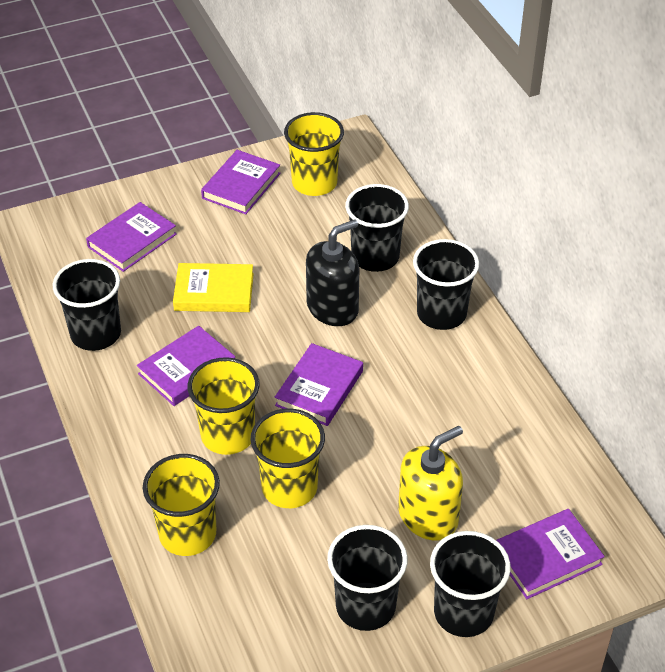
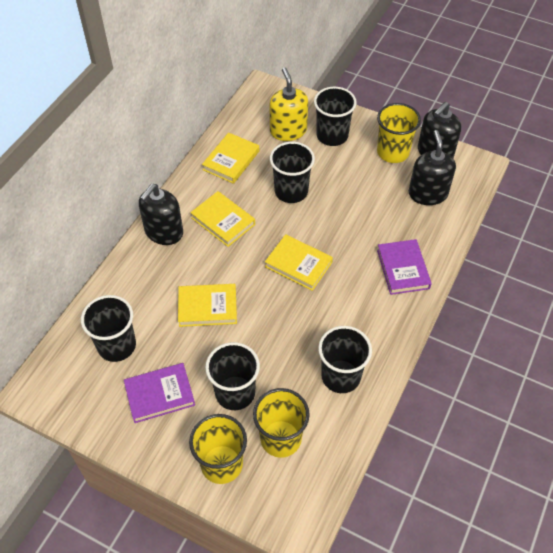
black soap dispenser: 1 -> 3
purple book: 5 -> 2
yellow book: 1 -> 4
yellow cup: 4 -> 3

